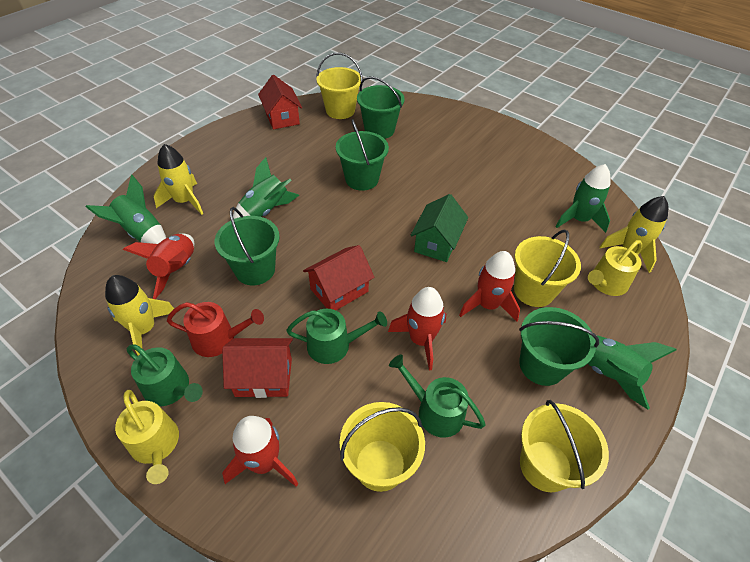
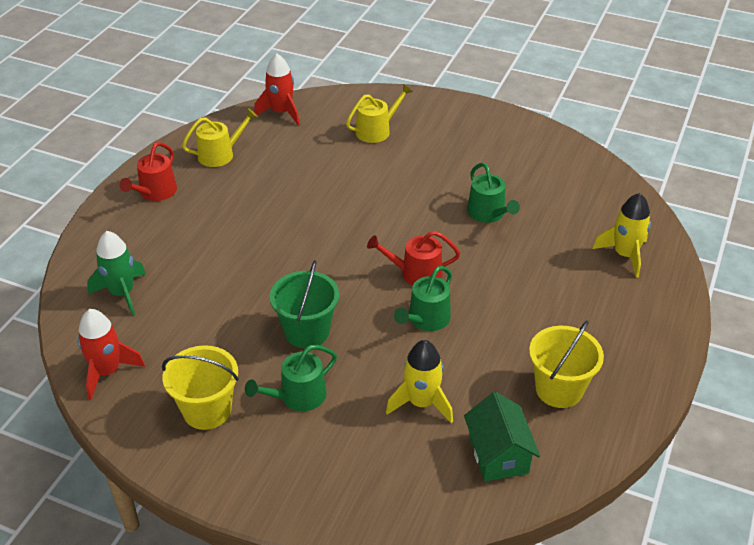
green bucket: 4 -> 1
green rocket: 4 -> 1
red house: 3 -> 0
red rocket: 4 -> 2
red watering can: 1 -> 2
yellow bucket: 4 -> 2
yellow rocket: 3 -> 2

